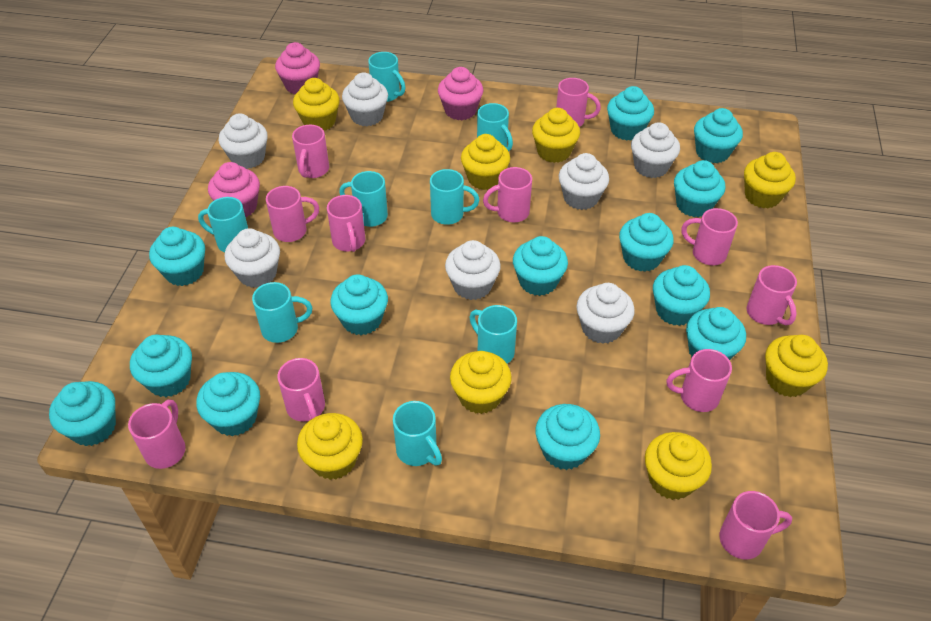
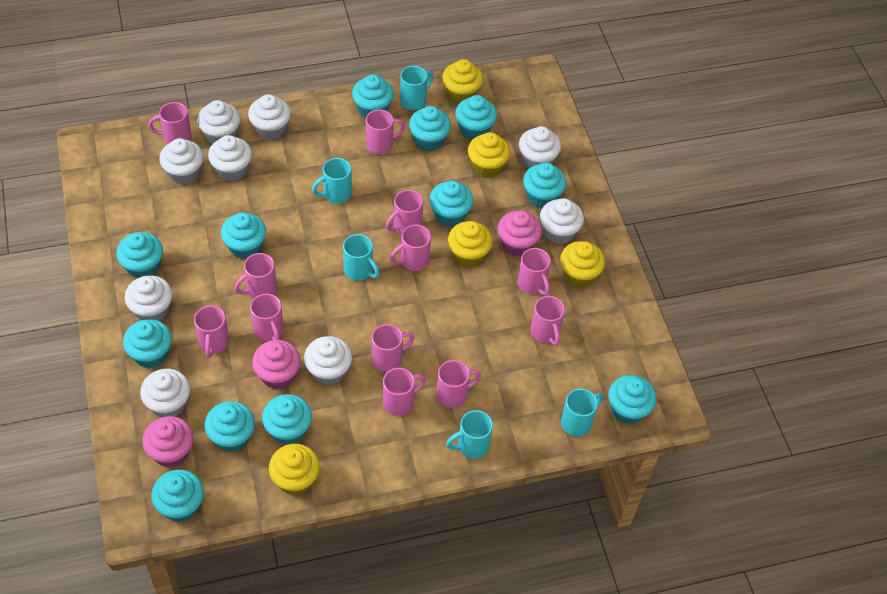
pink mug: 11 -> 12
turquoise cupcake: 13 -> 12
turquoise mug: 8 -> 5
white cupcake: 7 -> 9
yellow cupcake: 8 -> 5

